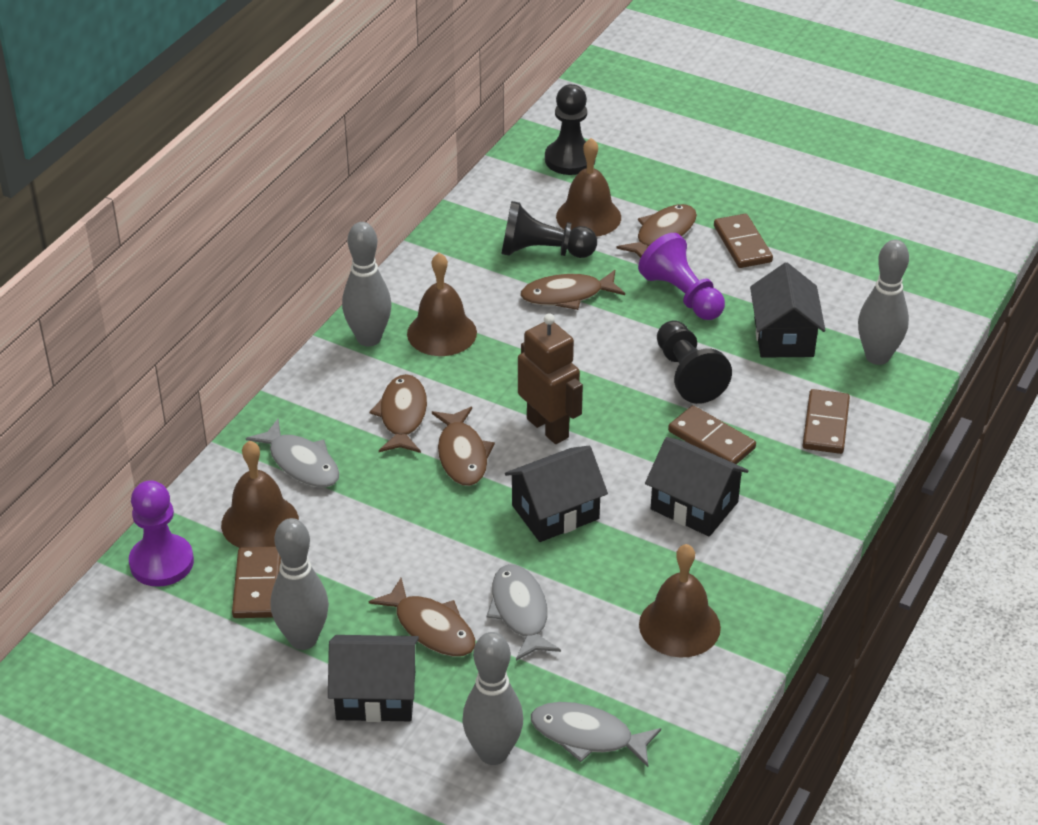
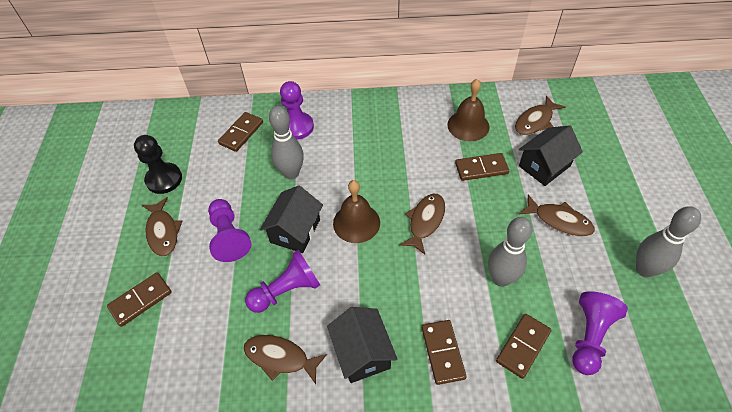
black house: 4 -> 3
black pawn: 3 -> 1
brown bell: 4 -> 2
brown domino: 4 -> 5
brown robot: 1 -> 0
grey bowling pin: 4 -> 3
grey fish: 3 -> 0
purple pawn: 2 -> 4

